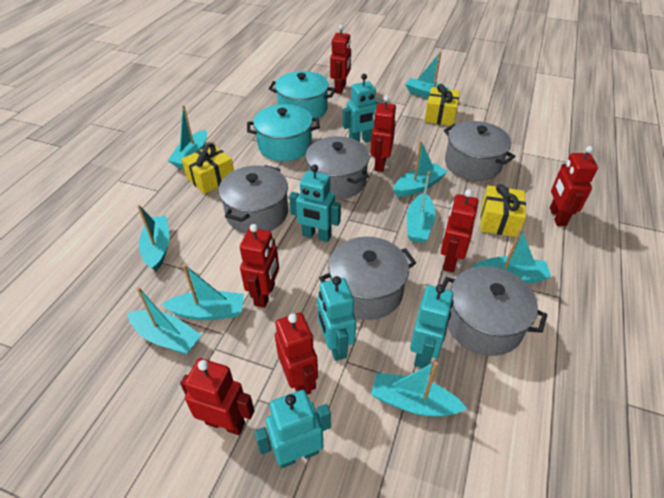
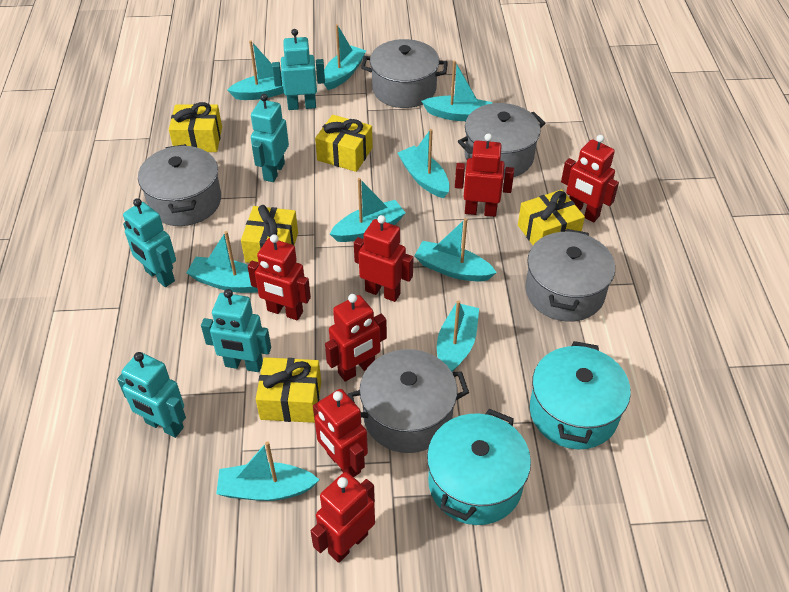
yellow gift: 3 -> 5

